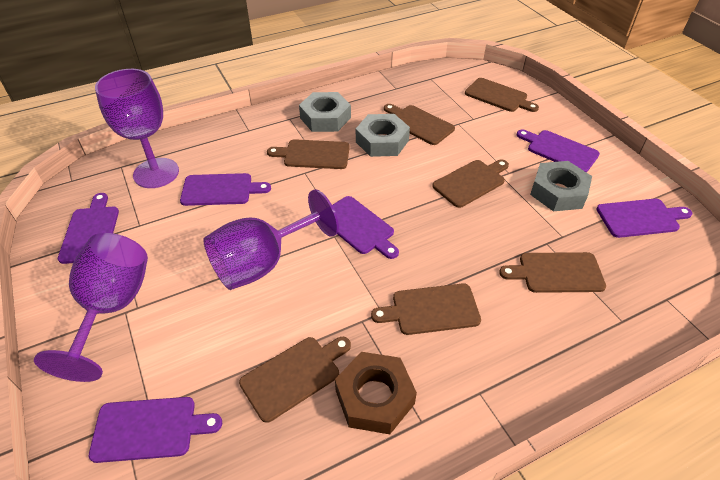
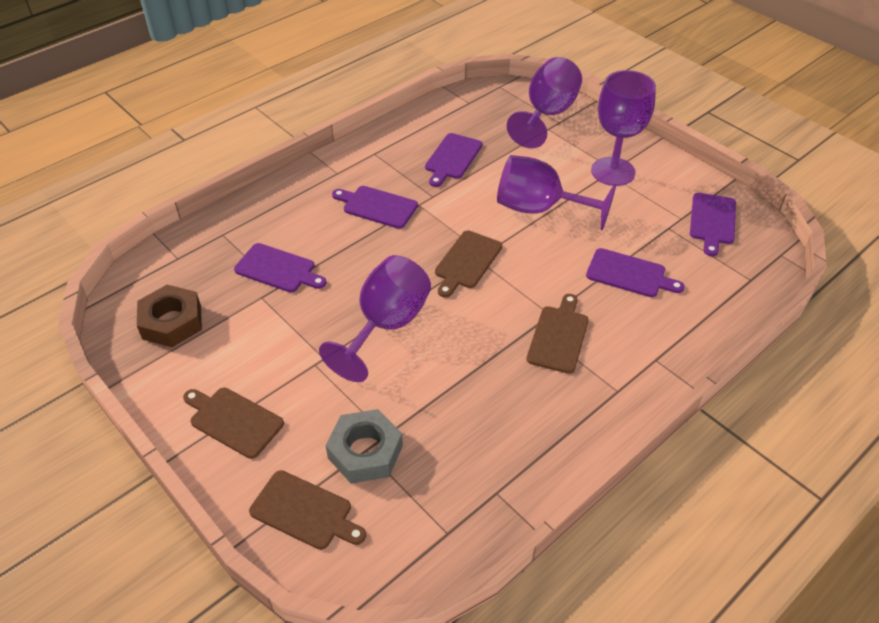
brown cutting board: 7 -> 4
grey nut: 3 -> 1
purple cutting board: 6 -> 5
purple goblet: 3 -> 4

